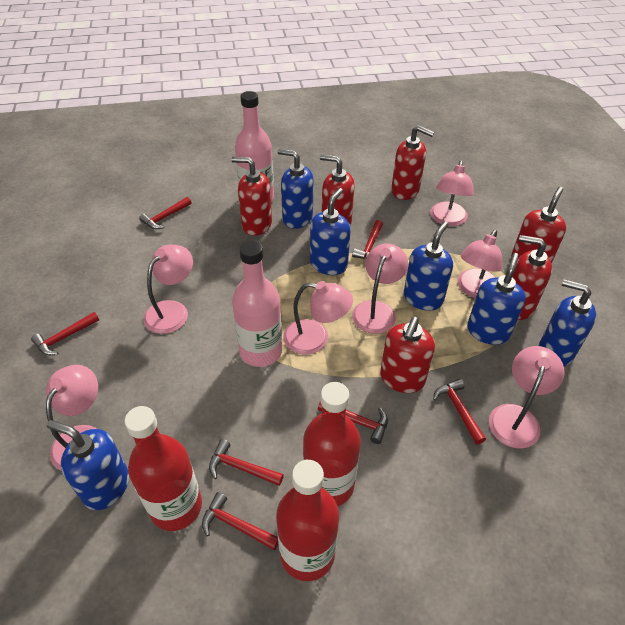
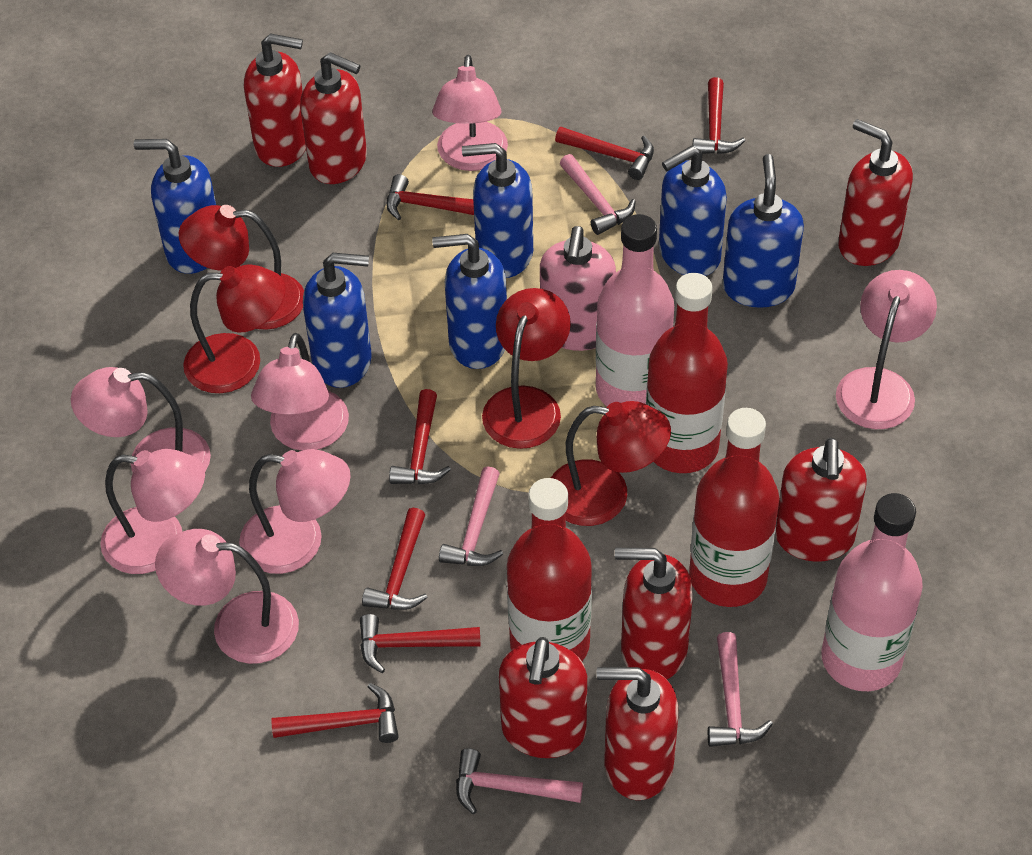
pink hammer: 0 -> 4
pink soap dispenser: 0 -> 1
red lamp: 0 -> 4
red soap dispenser: 6 -> 7

